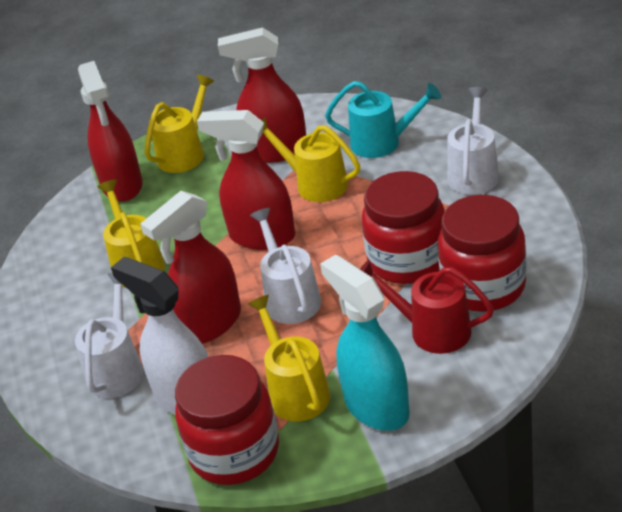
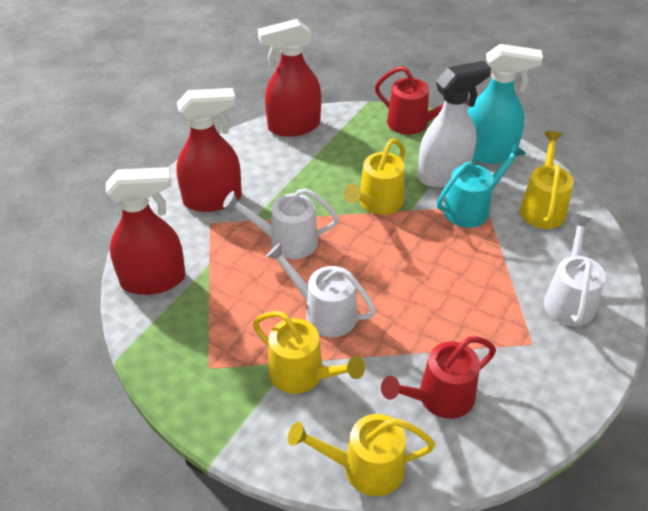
red jar: 3 -> 0
red spray bottle: 4 -> 3
red watering can: 1 -> 2

